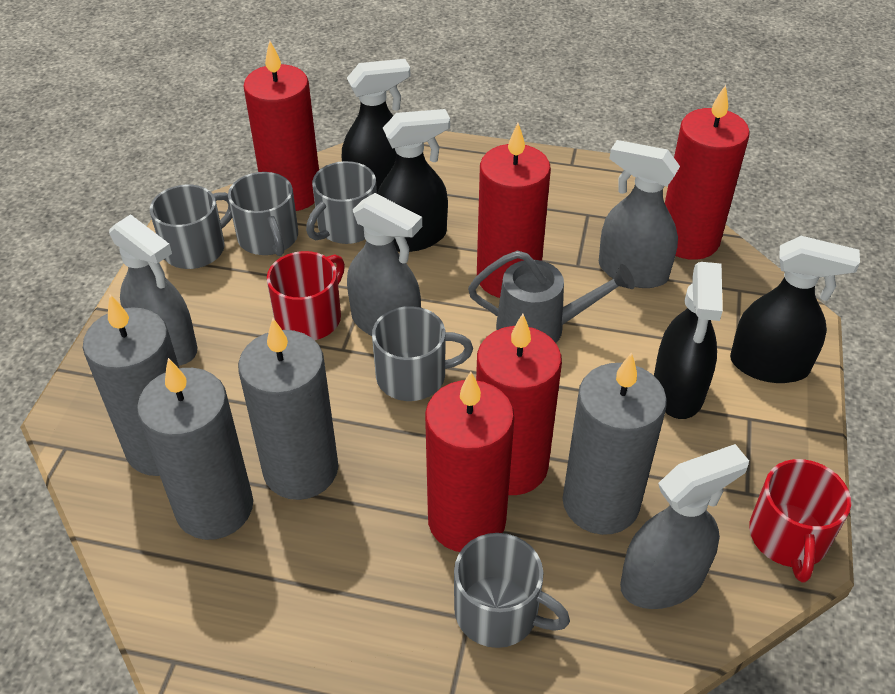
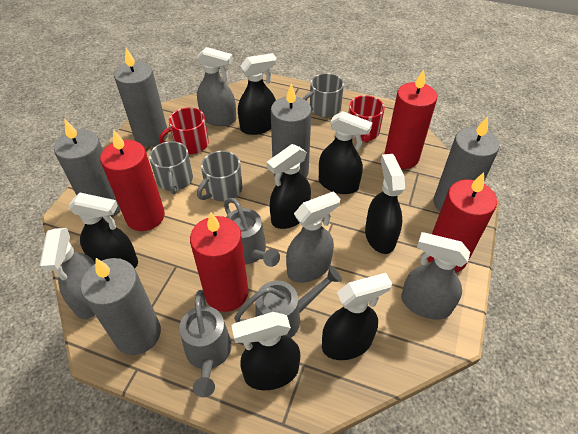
black spray bottle: 4 -> 7
grey candle: 4 -> 5
grey mug: 5 -> 3
grey watering can: 1 -> 3
red candle: 5 -> 4

